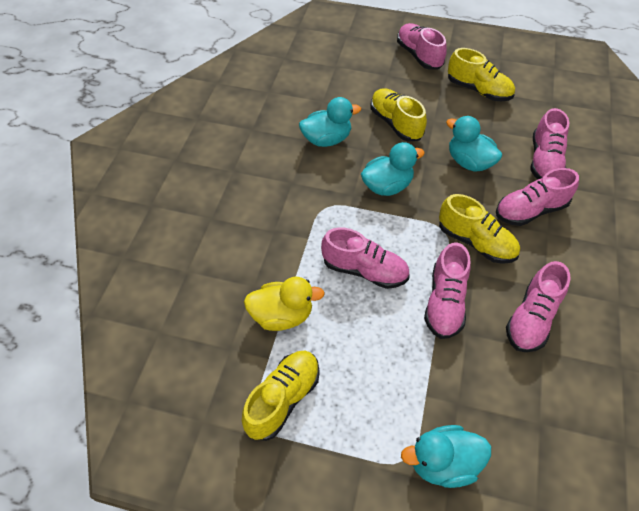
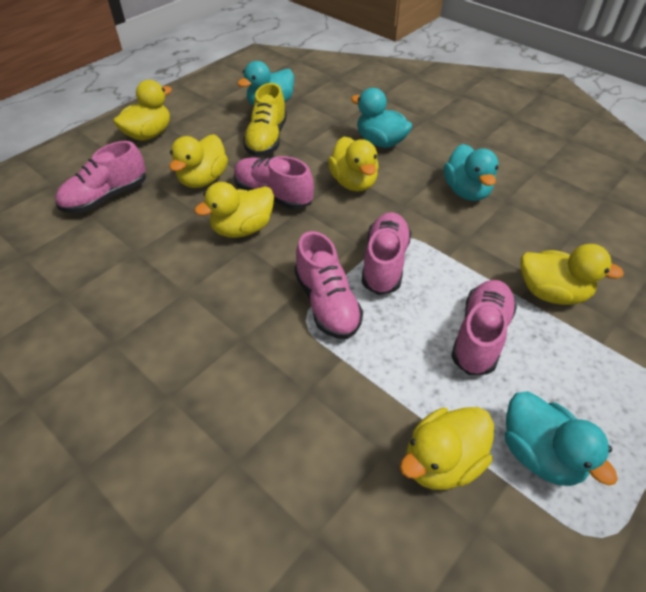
pink shoe: 6 -> 5
yellow duck: 1 -> 6
yellow shoe: 4 -> 1

